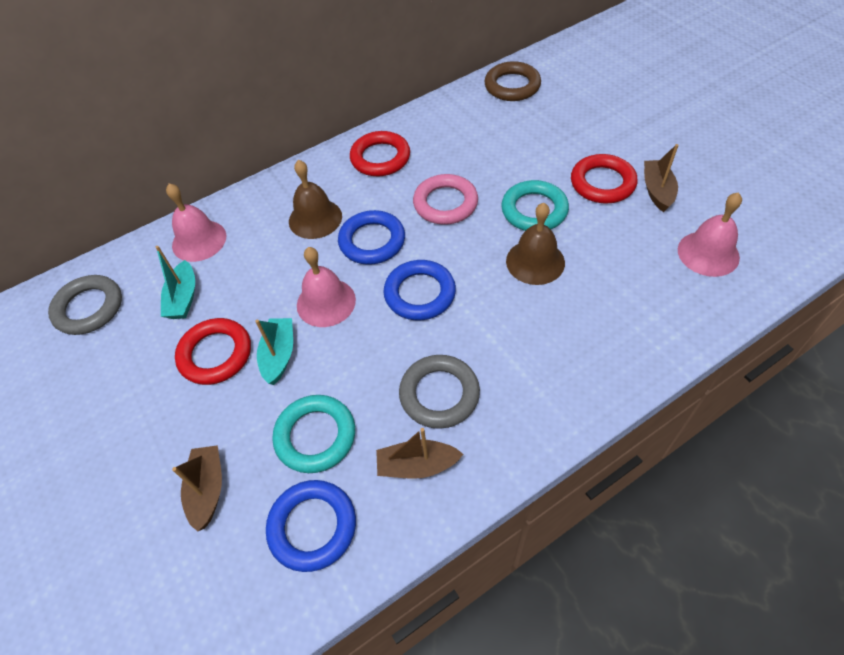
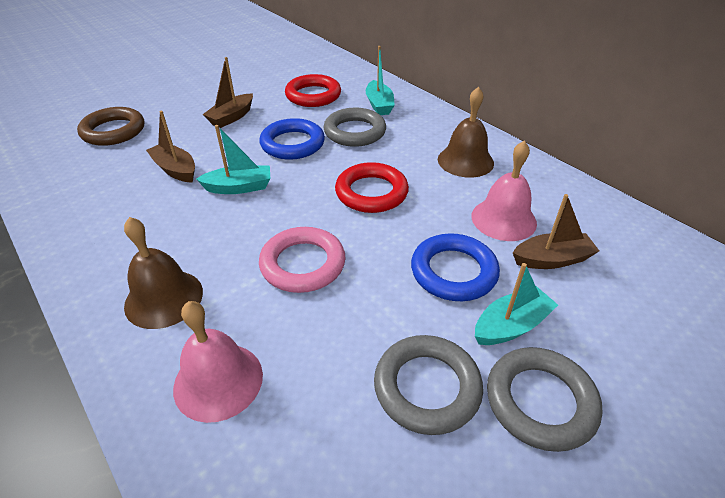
blue ring: 3 -> 2
grey ring: 2 -> 3
pink bell: 3 -> 2
red ring: 3 -> 2
turquoise boat: 2 -> 3
turquoise ring: 2 -> 0

